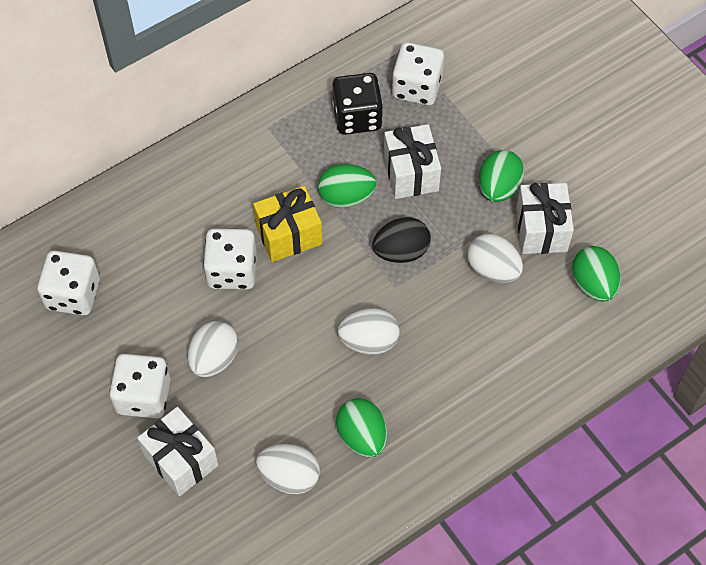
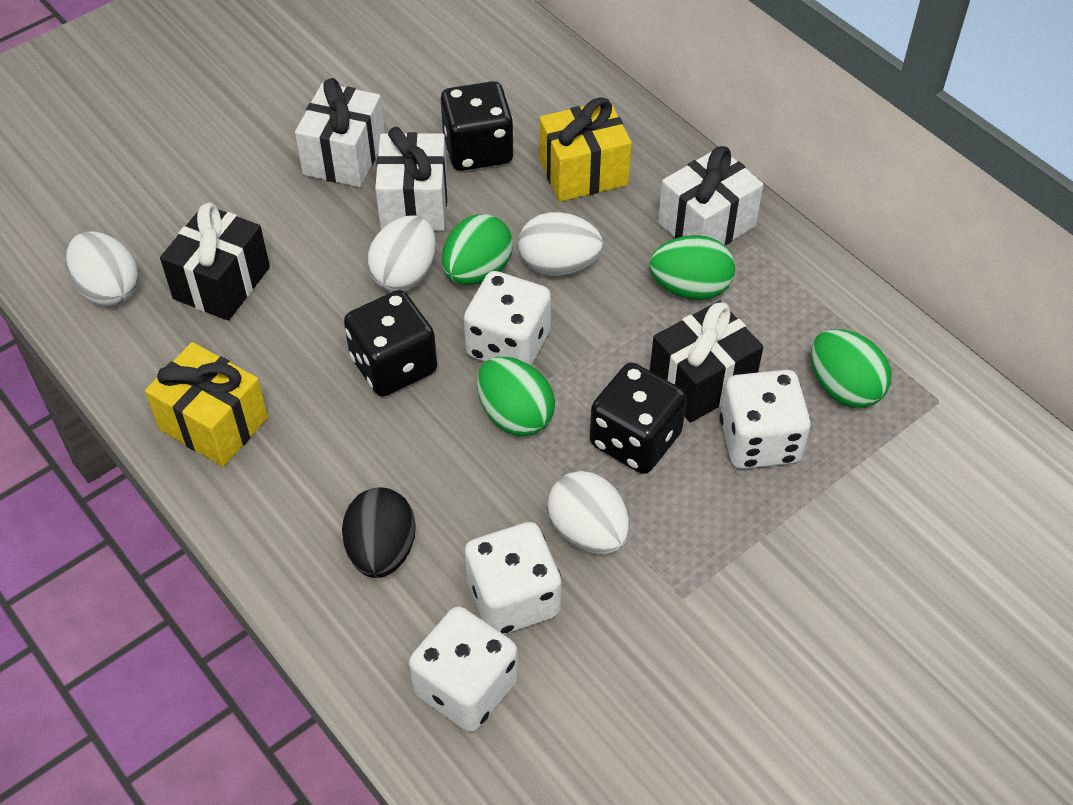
black dice: 1 -> 3
black gift: 0 -> 2
yellow gift: 1 -> 2

